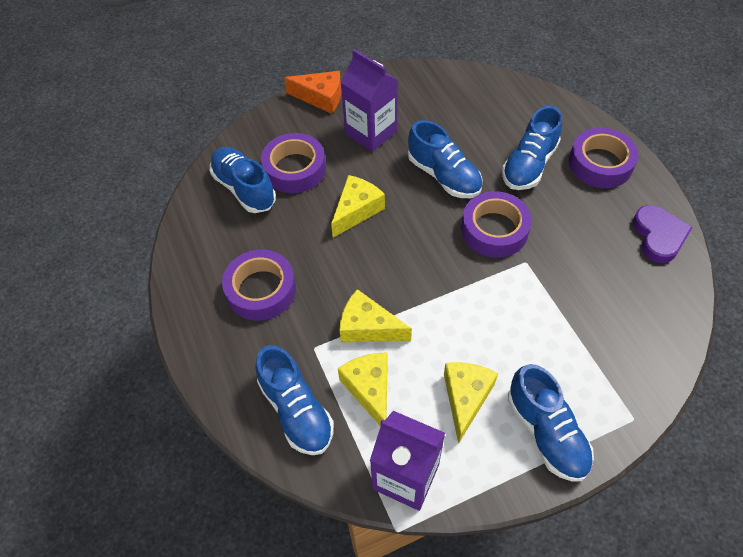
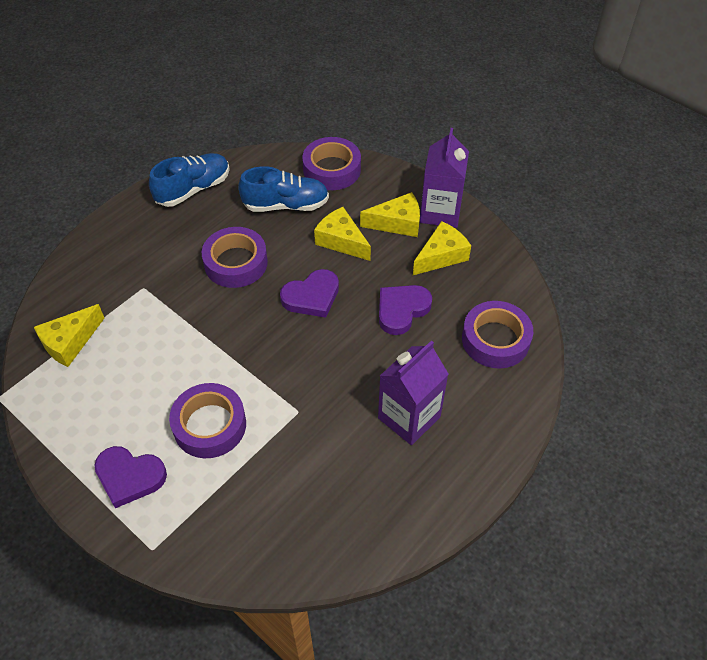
blue shoe: 5 -> 2
orange cheese: 1 -> 0
purple heart: 1 -> 3

